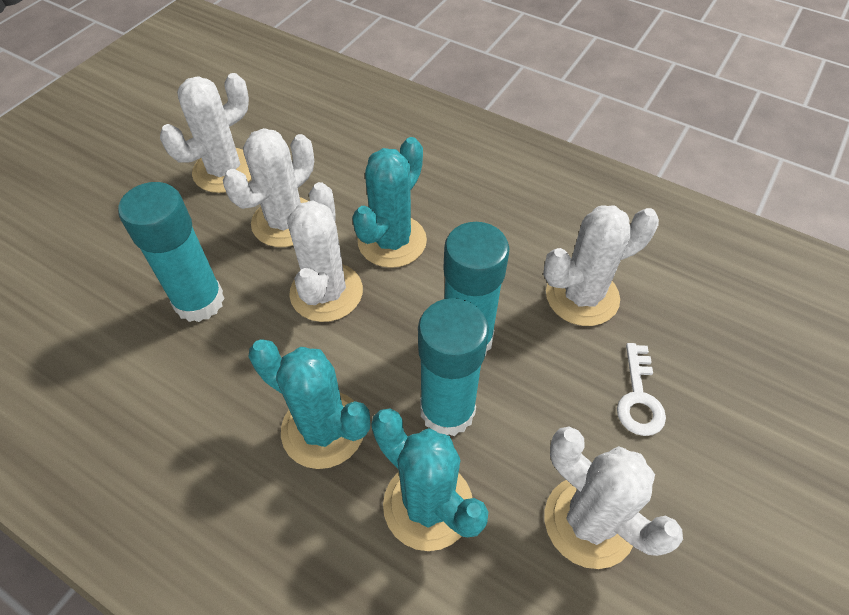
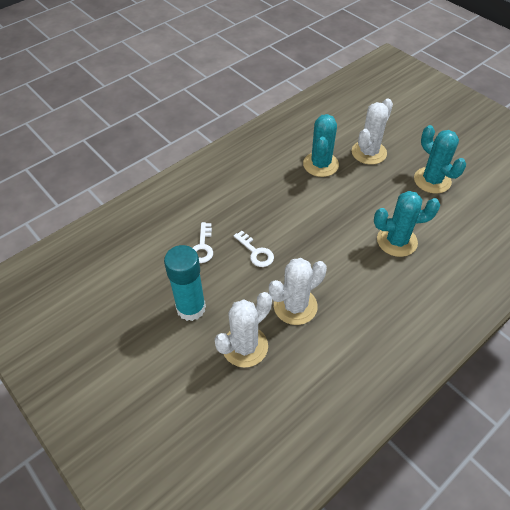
turquoise glue stick: 3 -> 1
white cactus: 5 -> 3
white key: 1 -> 2

